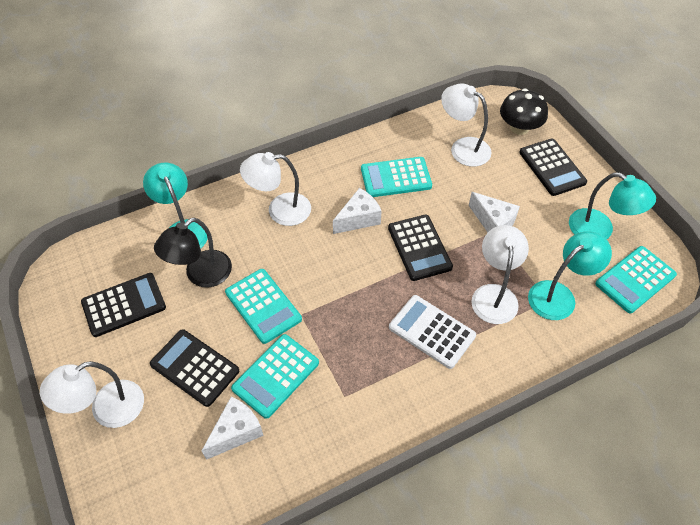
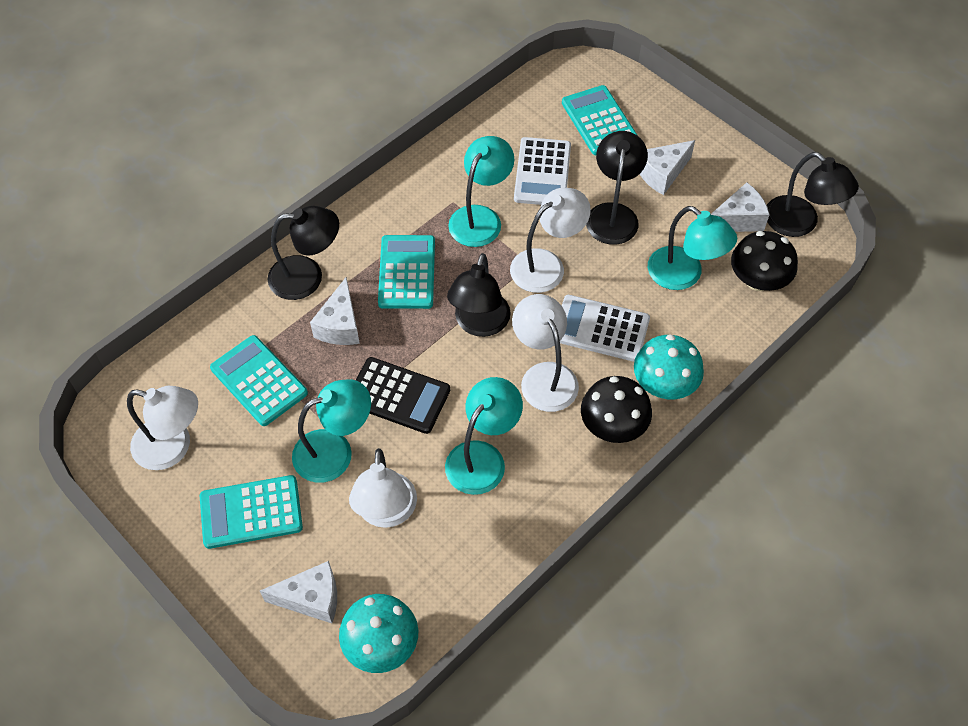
black calculator: 4 -> 1
black lamp: 1 -> 4
black mushroom: 1 -> 2
turquoise lamp: 3 -> 4
turquoise mushroom: 0 -> 2
white calculator: 1 -> 2
white cheese: 3 -> 4

